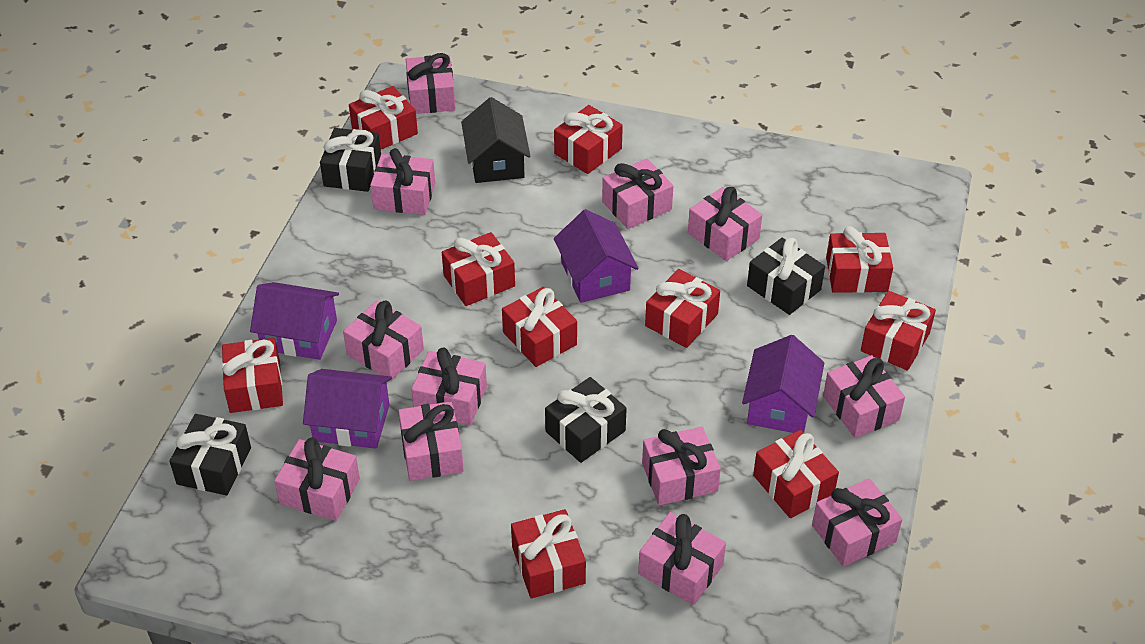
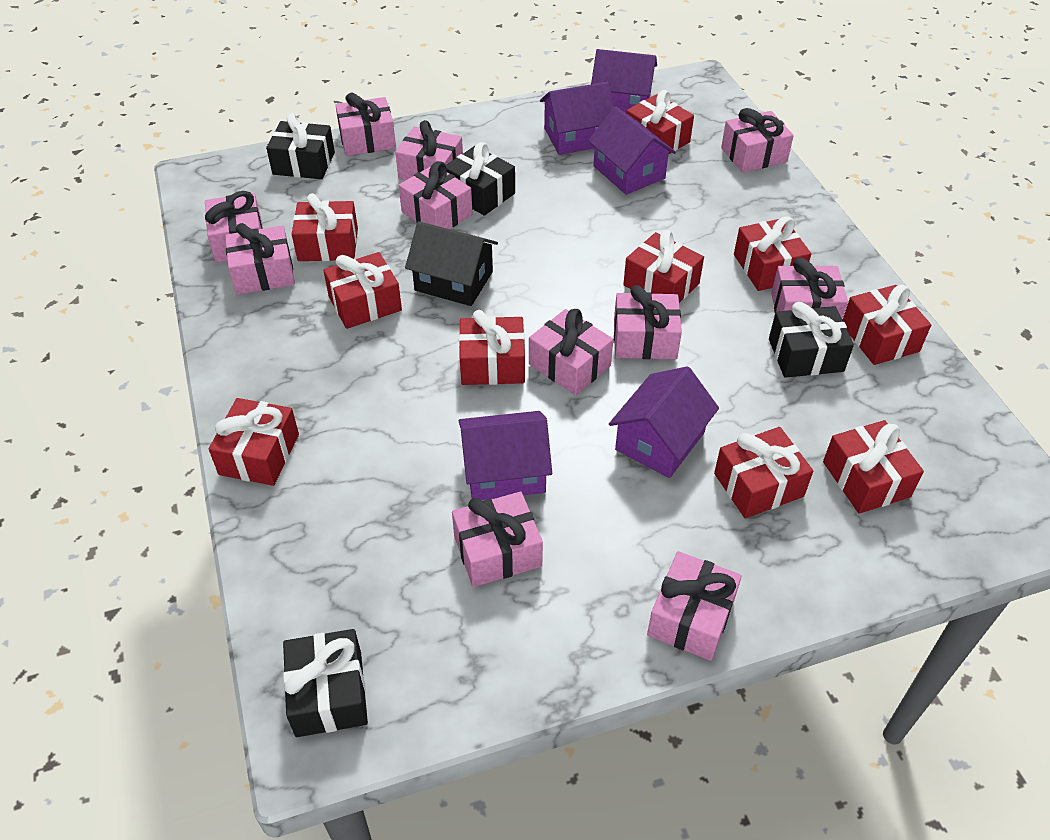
pink gift: 12 -> 11
purple house: 4 -> 5

